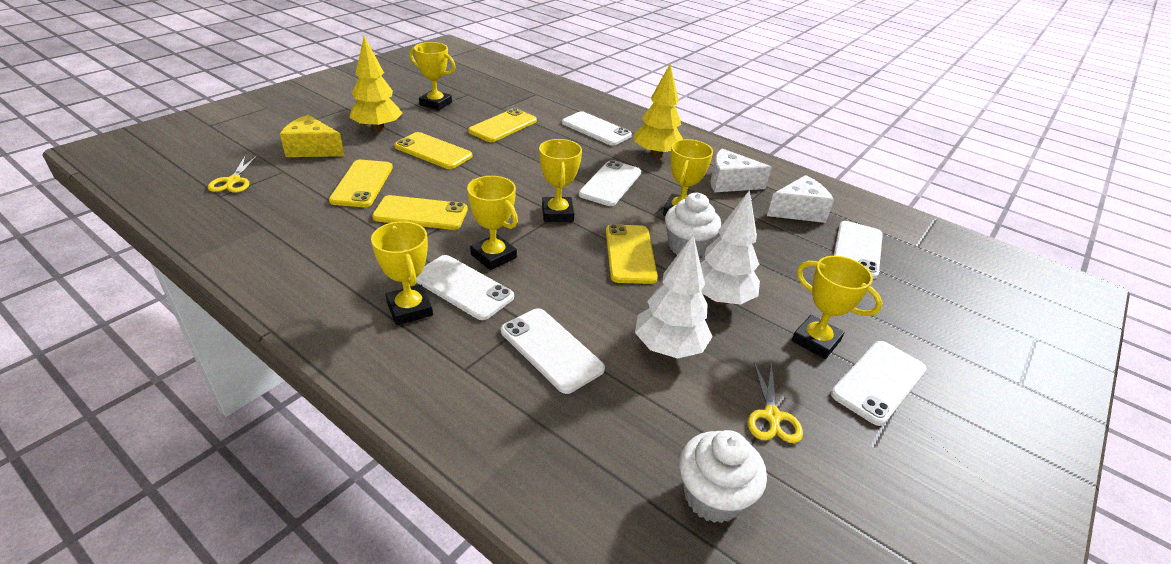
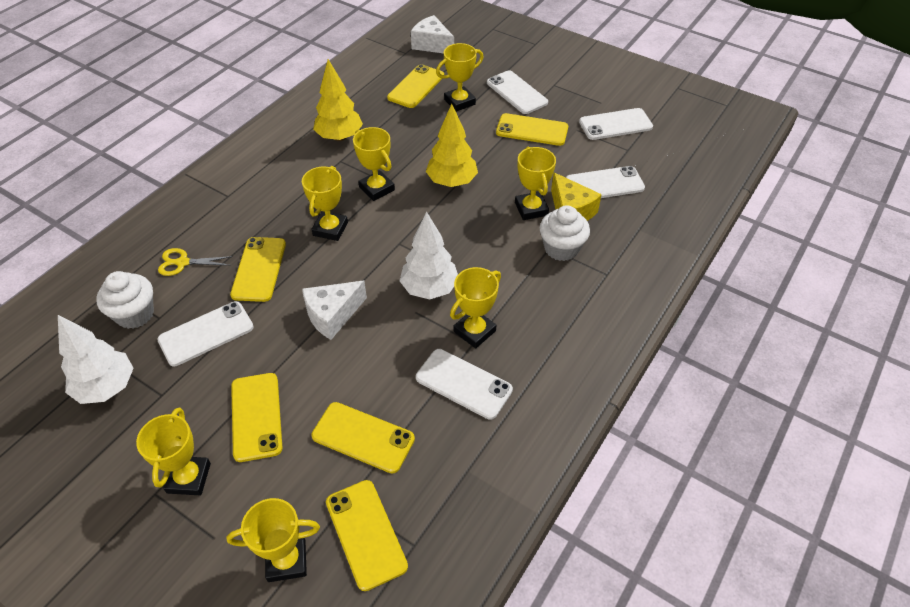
white phone: 6 -> 5
yellow phone: 5 -> 6
yellow scissors: 2 -> 1
yellow trophy: 6 -> 7

